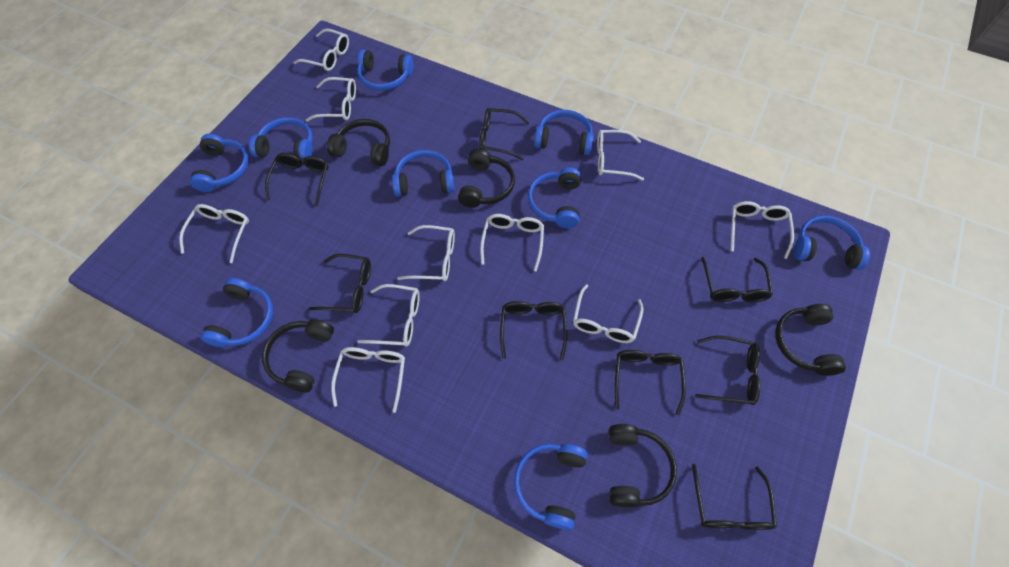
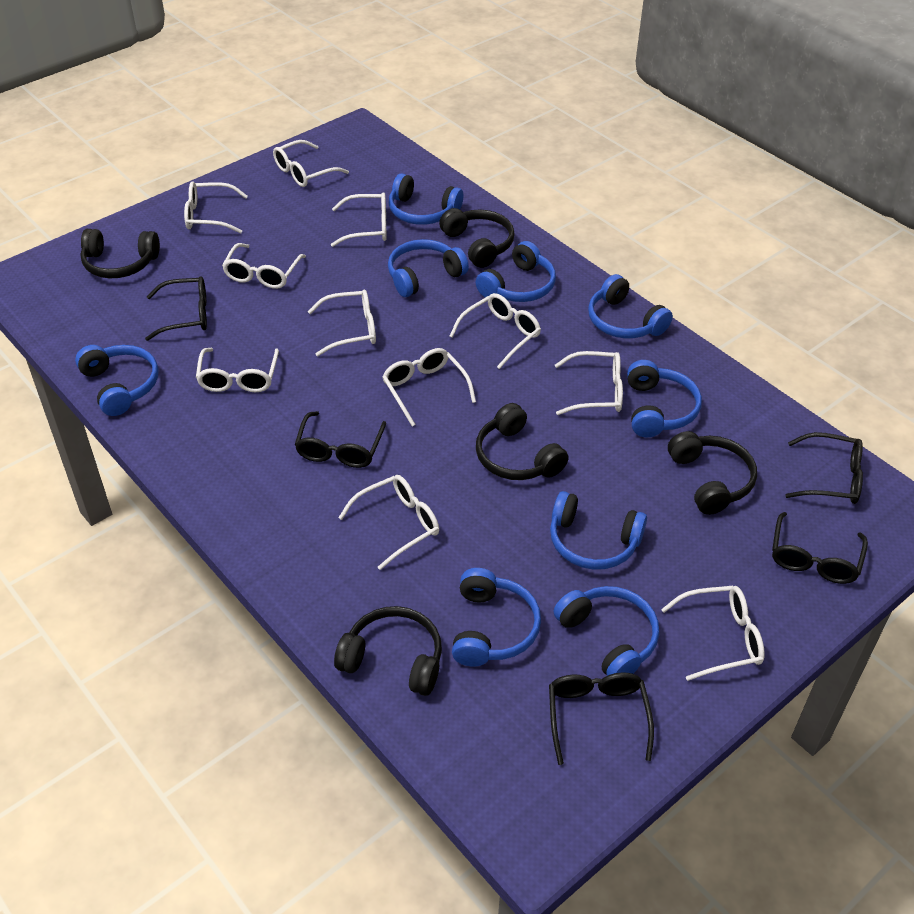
black glasses: 8 -> 5
white glasses: 10 -> 11

